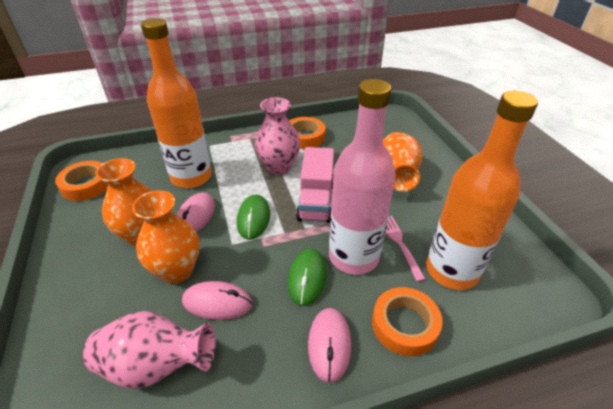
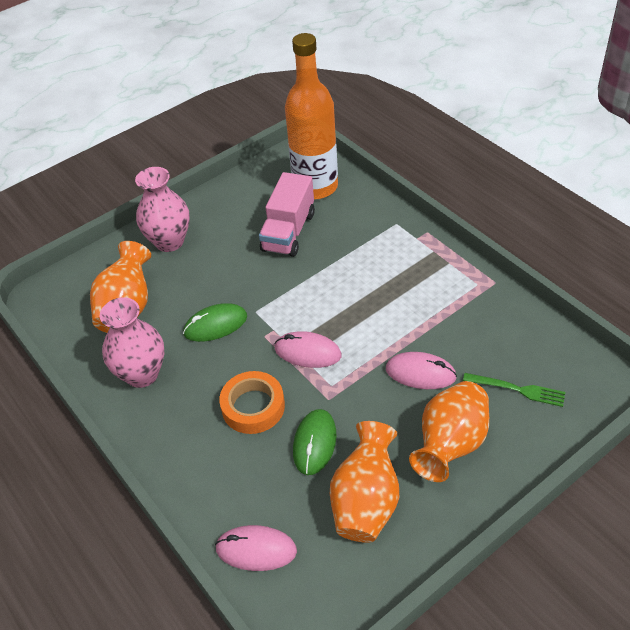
green fork: 0 -> 1
orange bottle: 2 -> 1
orange tape: 3 -> 1
pink bottle: 1 -> 0
pink fork: 1 -> 0

